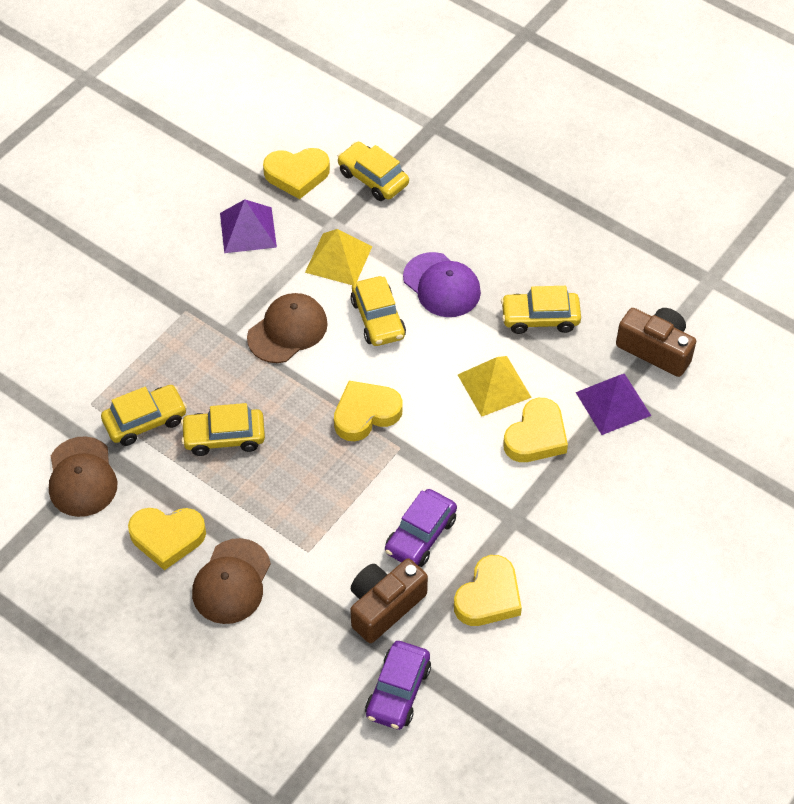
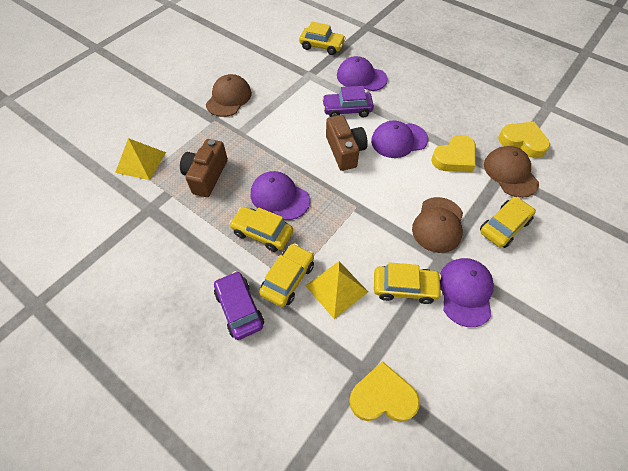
purple cap: 1 -> 4
purple pyramid: 2 -> 0
yellow heart: 5 -> 3

